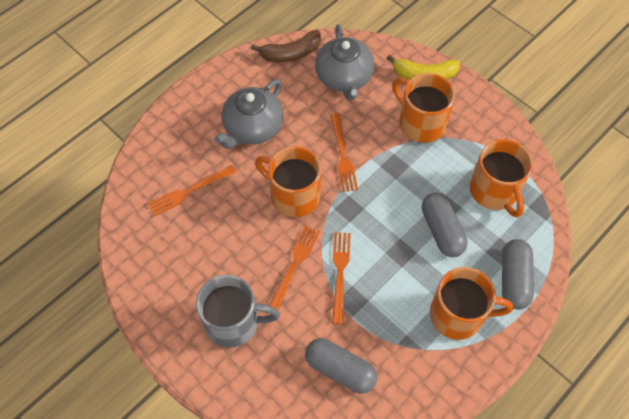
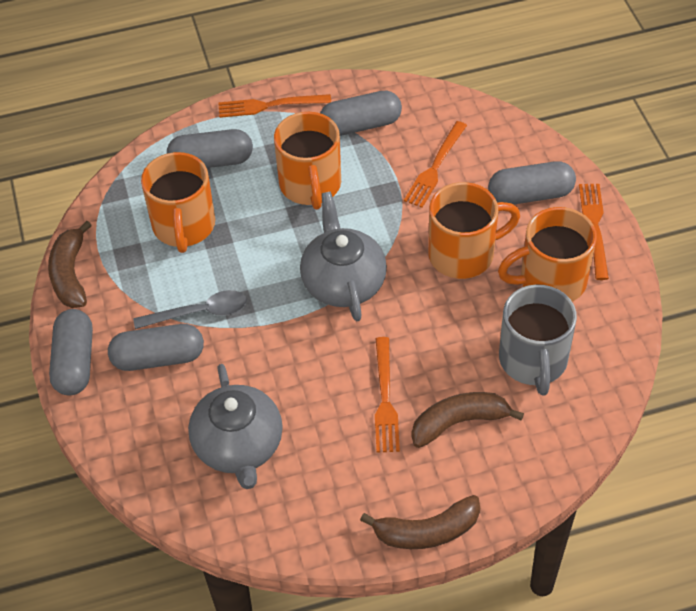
brown banana: 1 -> 3
grey capsule: 3 -> 5
grey spoon: 0 -> 1
yellow banana: 1 -> 0

